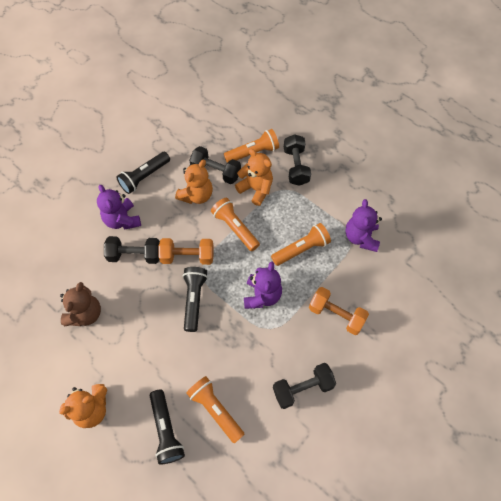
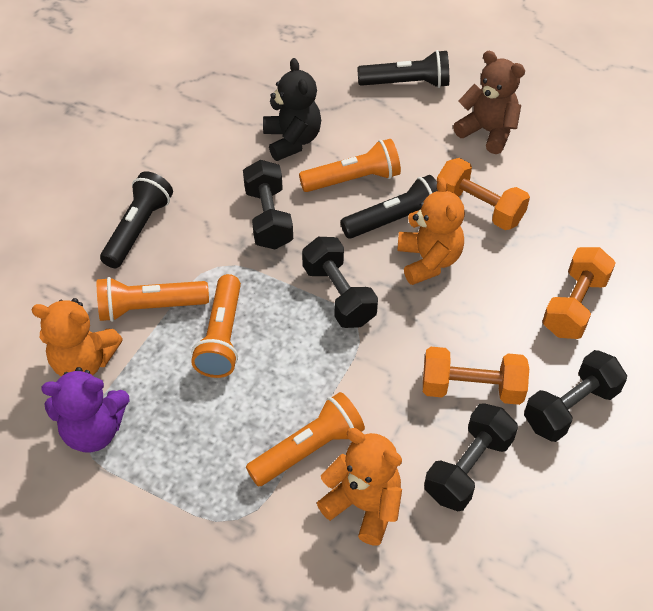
black teddy bear: 0 -> 1
orange dumbbell: 2 -> 3
purple teddy bear: 3 -> 1

